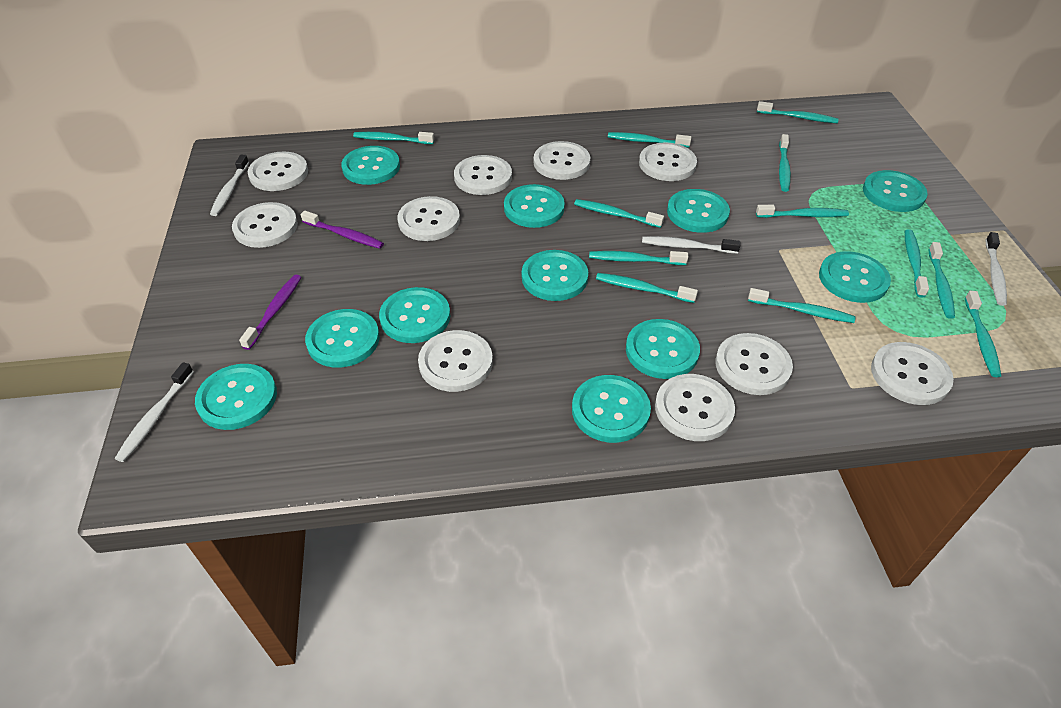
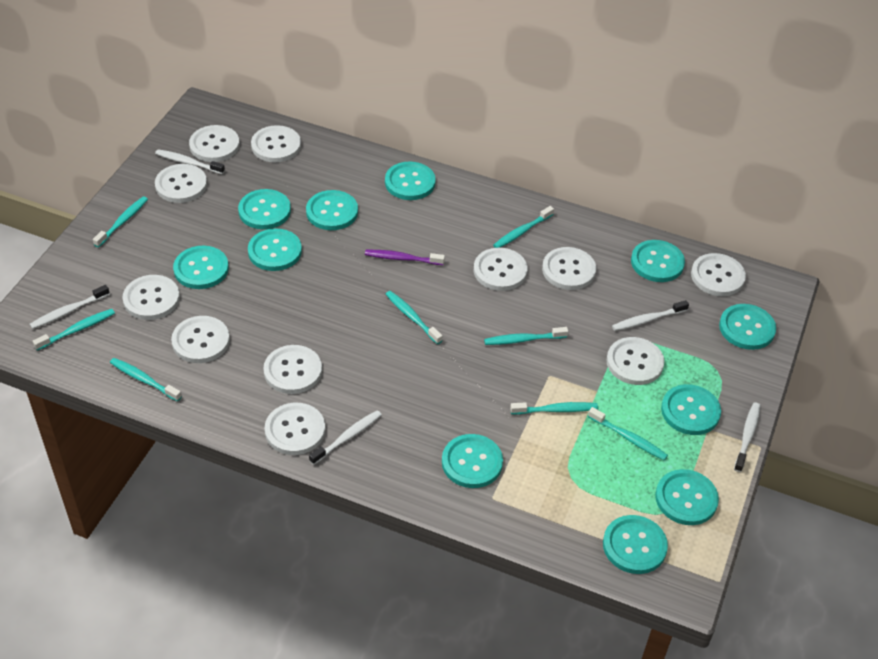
purple toothbrush: 2 -> 1
turquoise toothbrush: 12 -> 8
white button: 10 -> 11
white toothbrush: 4 -> 5

